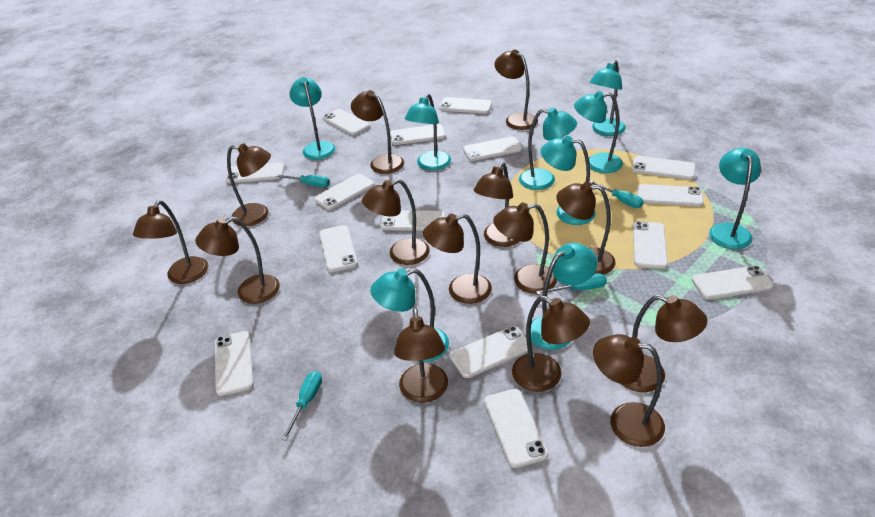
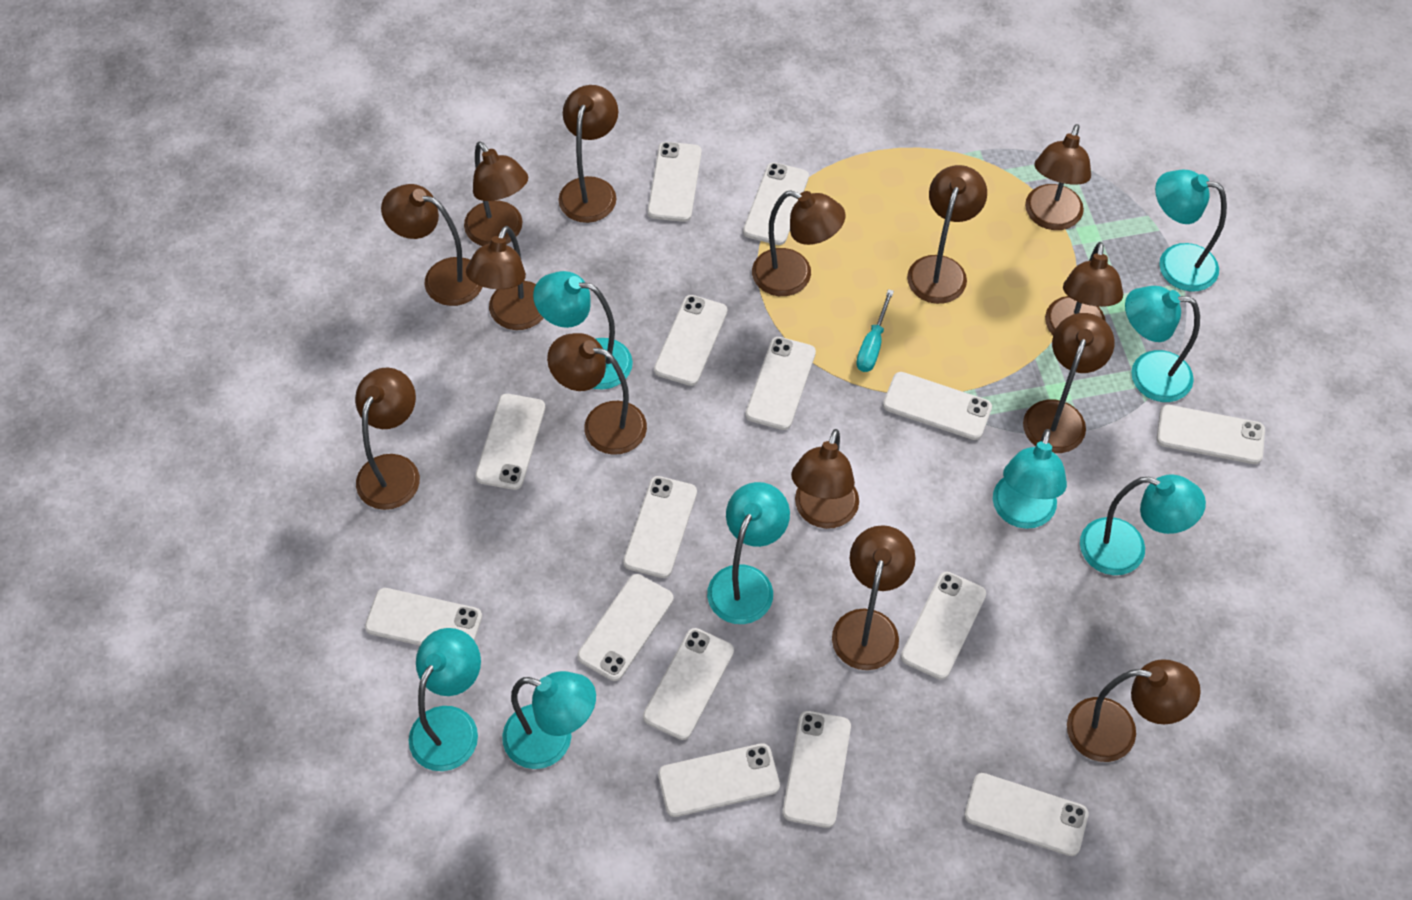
turquoise lamp: 9 -> 8
turquoise screwdriver: 4 -> 1

